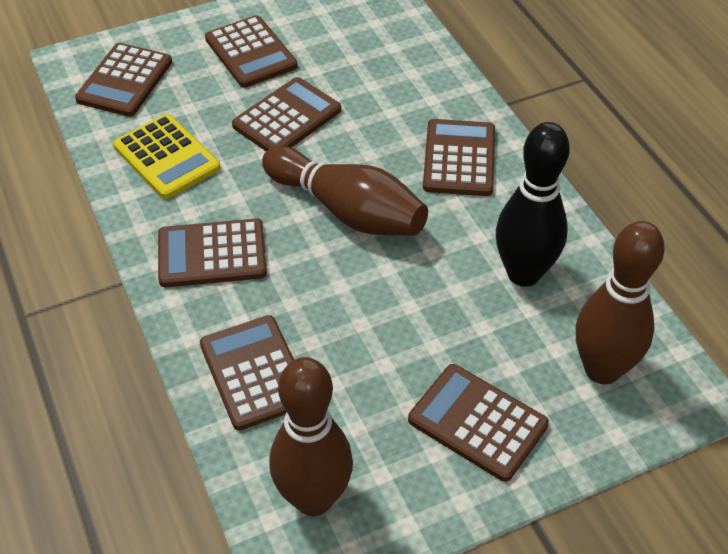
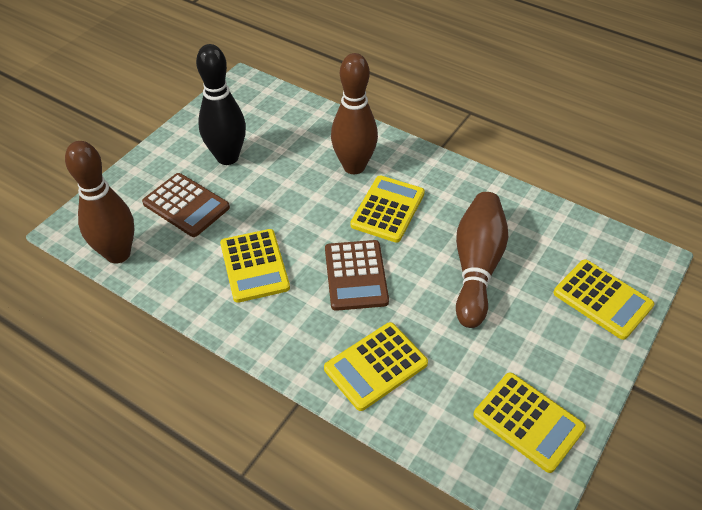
brown calculator: 7 -> 2
yellow calculator: 1 -> 5

